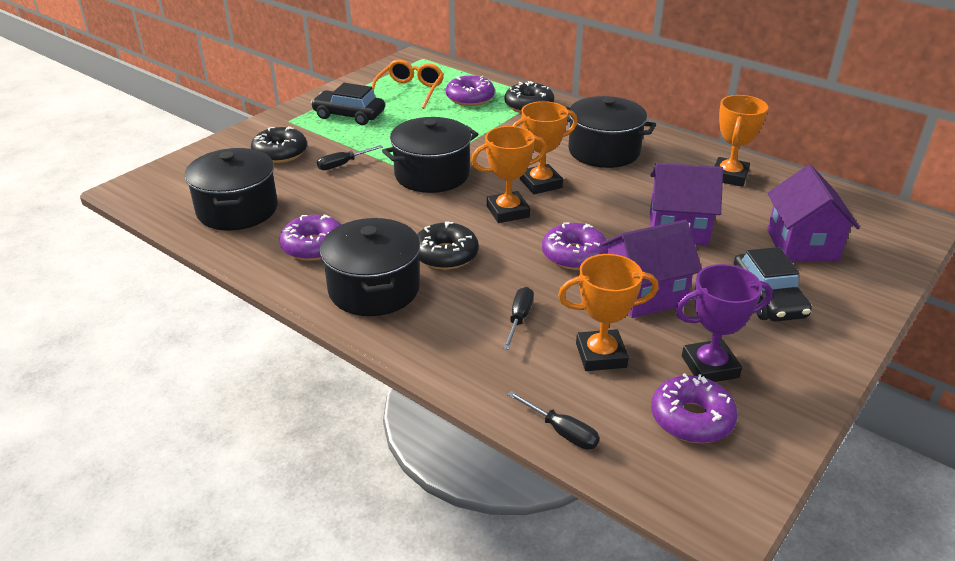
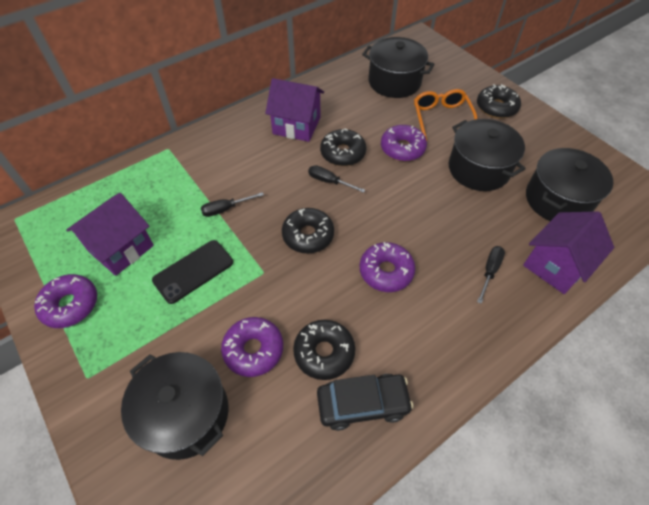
black car: 2 -> 1
black donut: 3 -> 4
black phone: 0 -> 1
orange trophy: 4 -> 0
purple trophy: 1 -> 0

